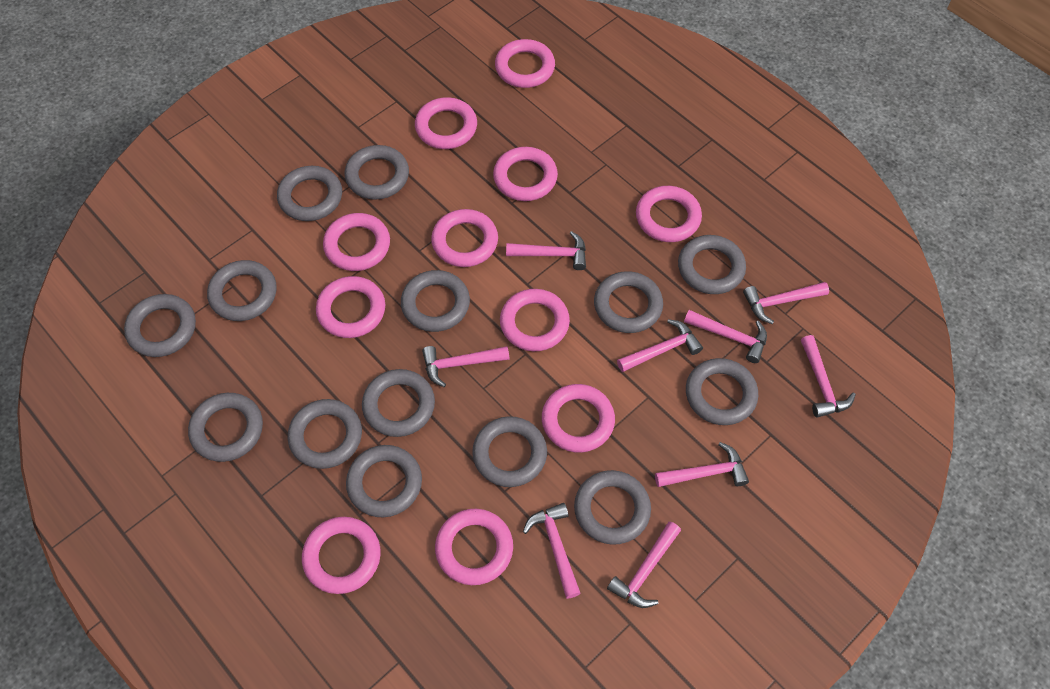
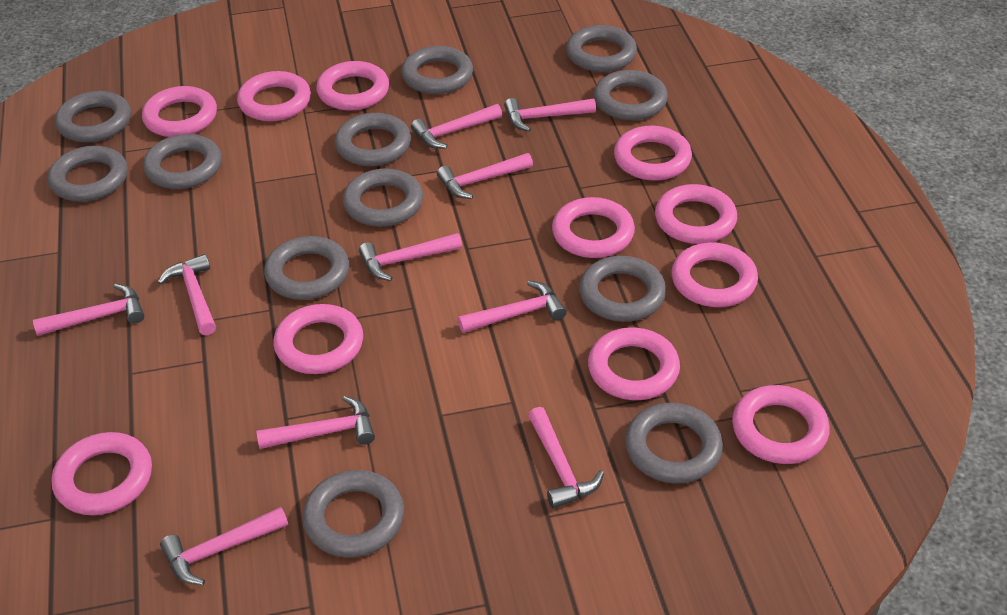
grey ring: 14 -> 12
pink hammer: 9 -> 10

